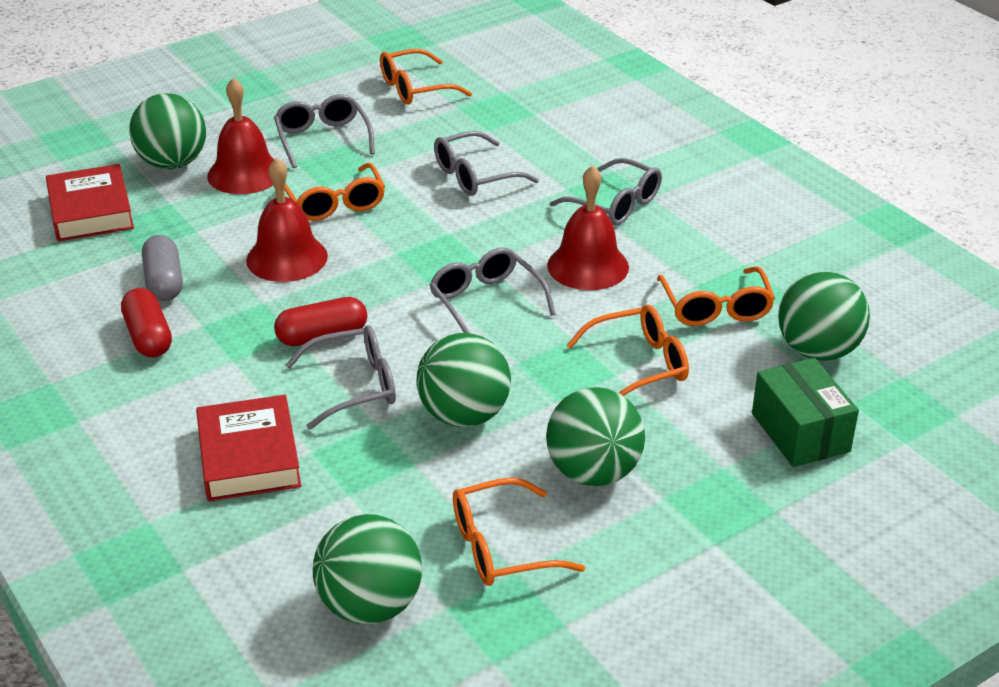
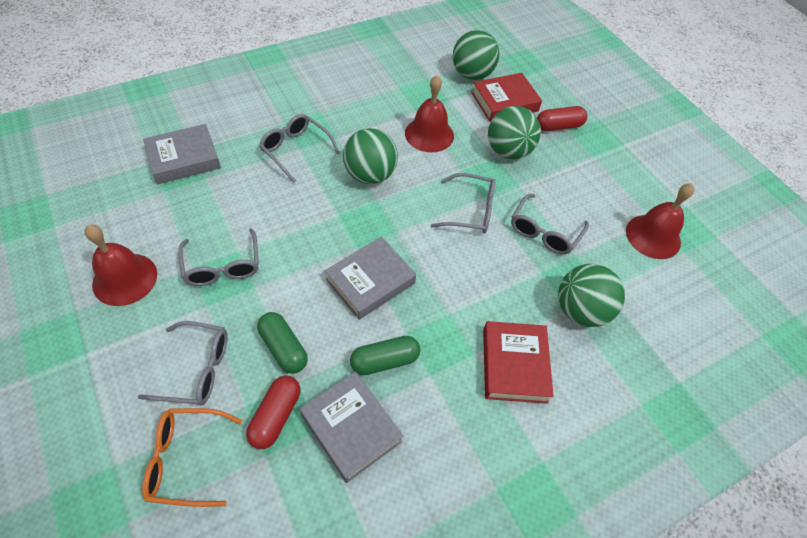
green ball: 5 -> 4
green box: 1 -> 0
green capsule: 0 -> 2
grey book: 0 -> 3
grey capsule: 1 -> 0
orange glasses: 5 -> 1

